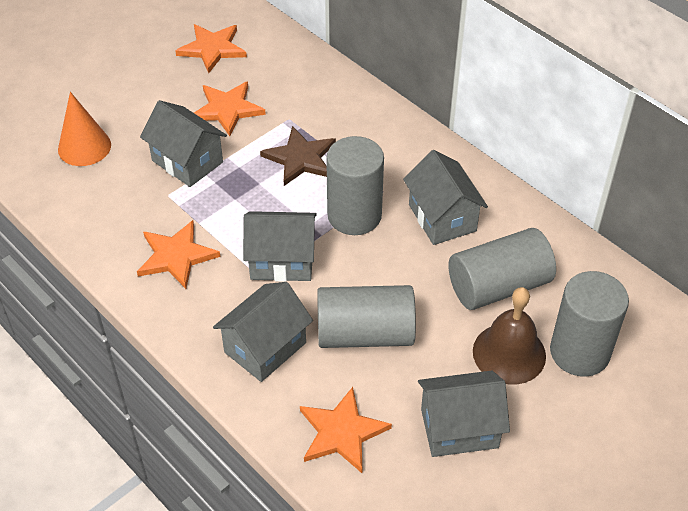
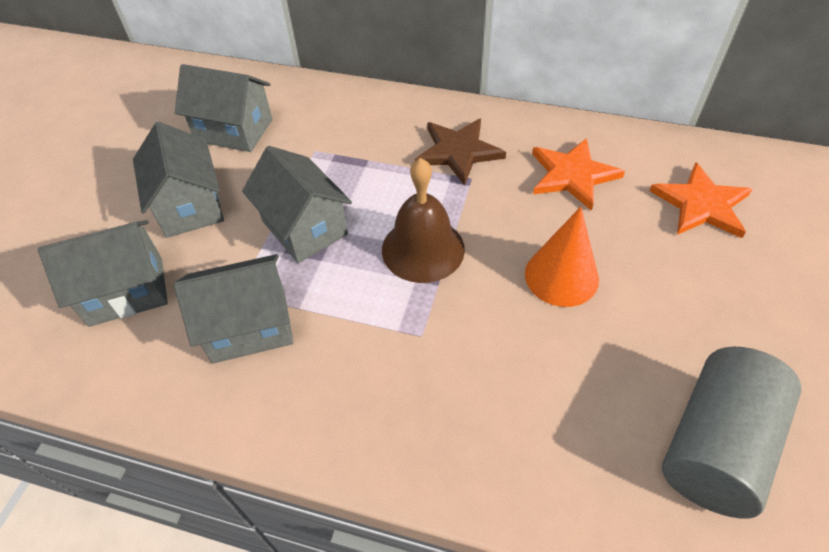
grey cylinder: 4 -> 1
orange star: 4 -> 2

